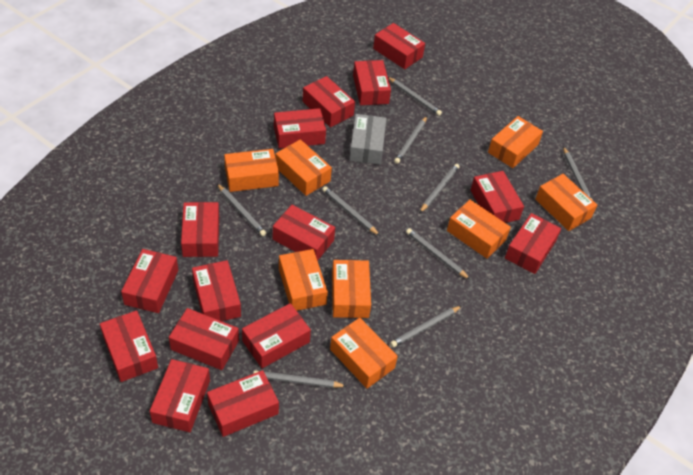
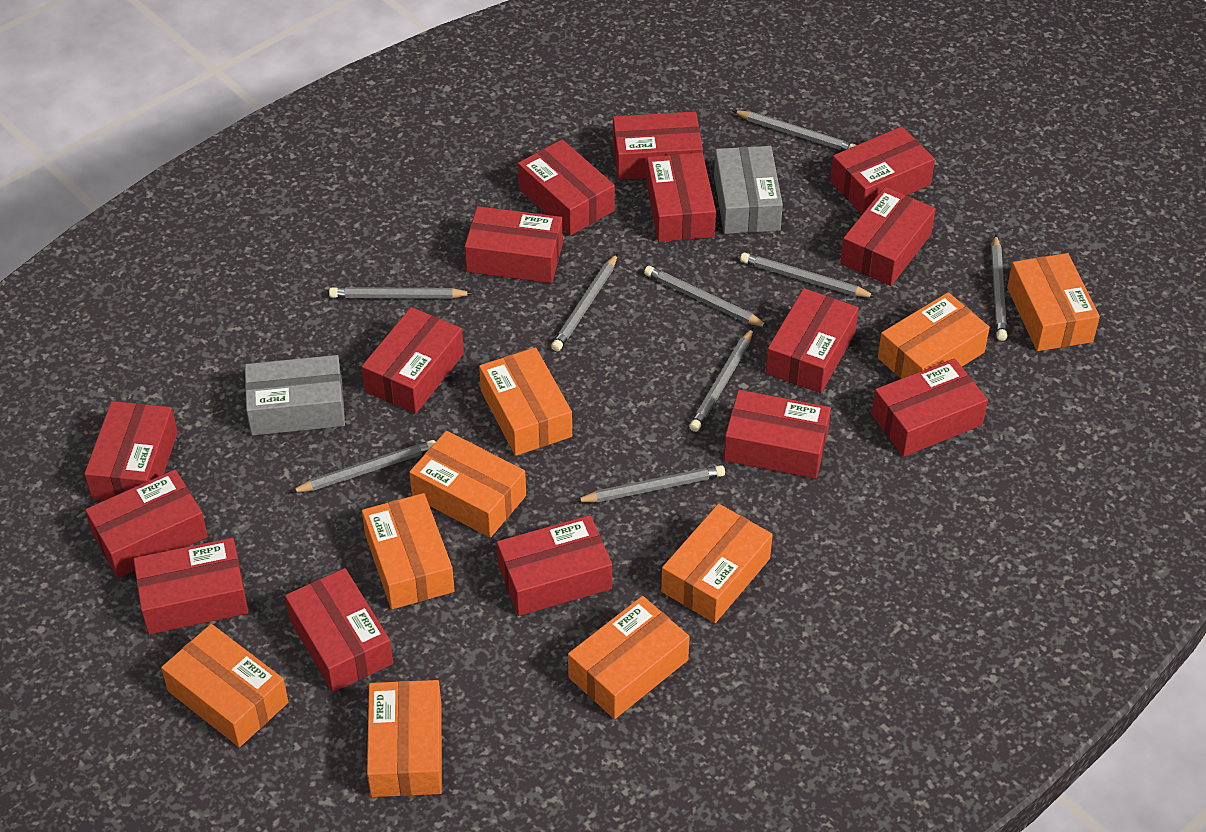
grey box: 1 -> 2
orange box: 8 -> 9

